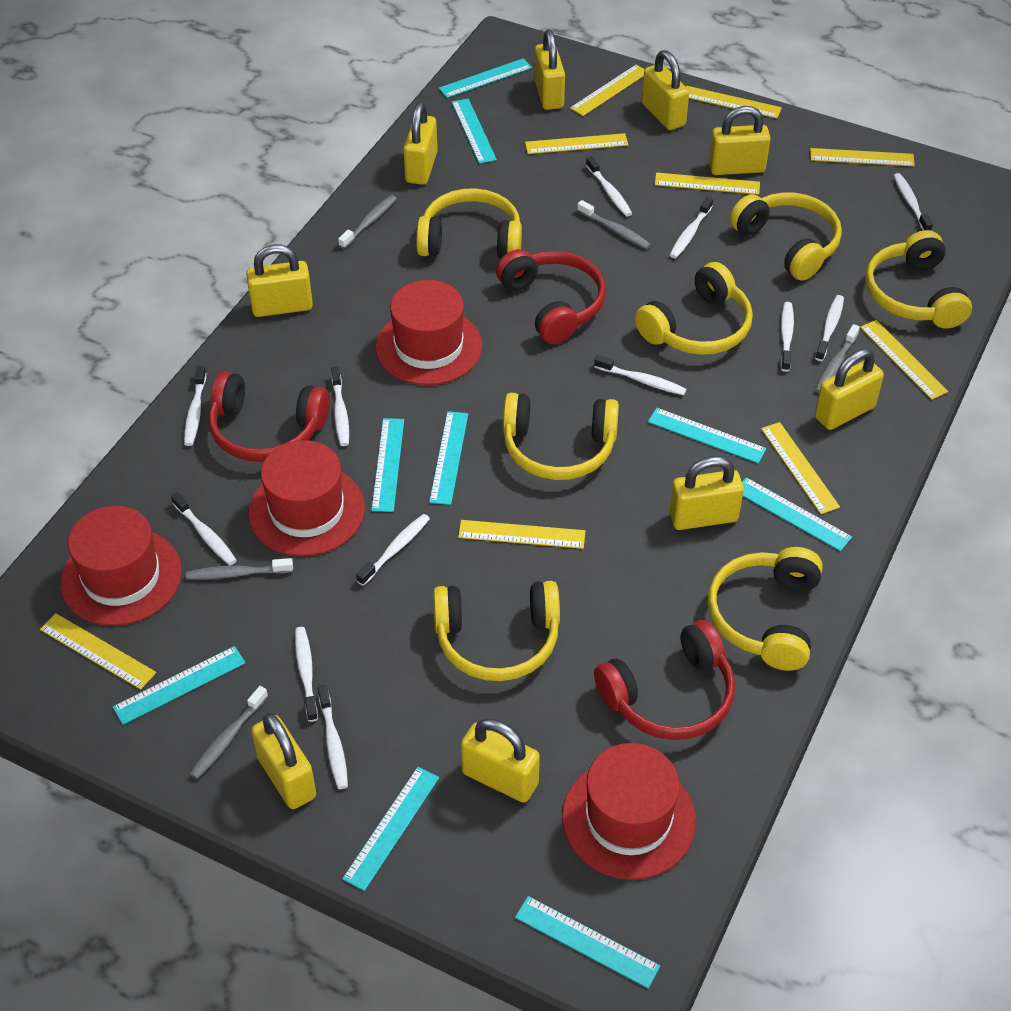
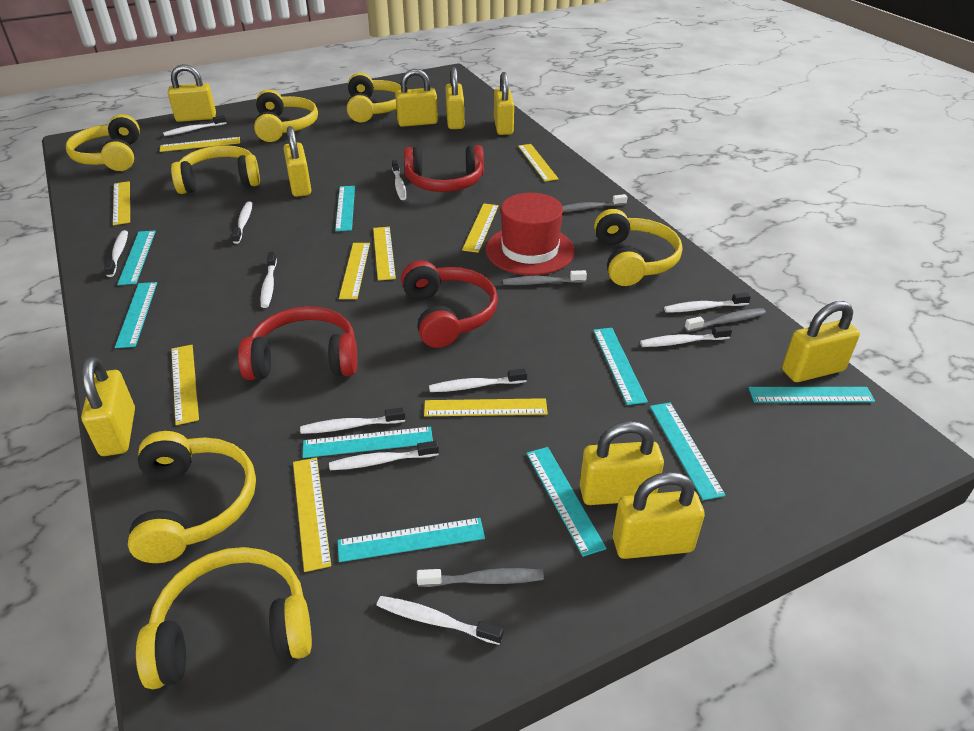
grey toothbrush: 5 -> 4
red hat: 4 -> 1
white toothbrush: 12 -> 11

